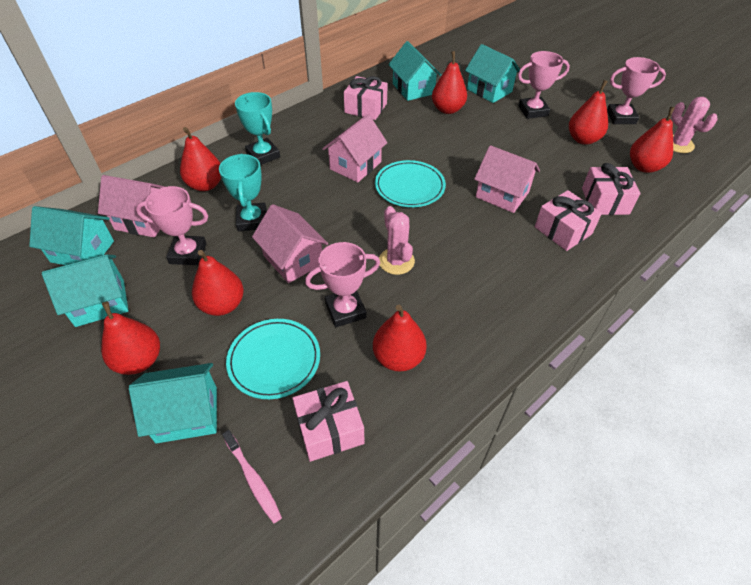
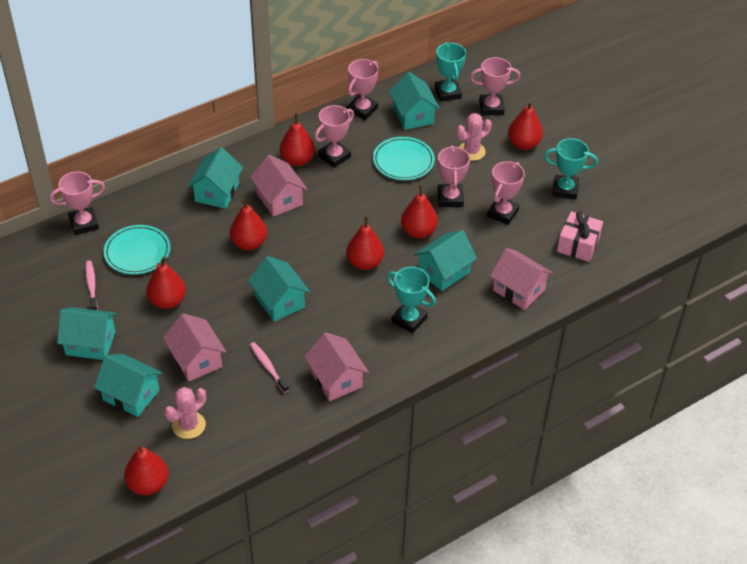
pink gift: 4 -> 1
pink toothbrush: 1 -> 2
pink trophy: 4 -> 6
turquoise house: 5 -> 6
turquoise trophy: 2 -> 3

